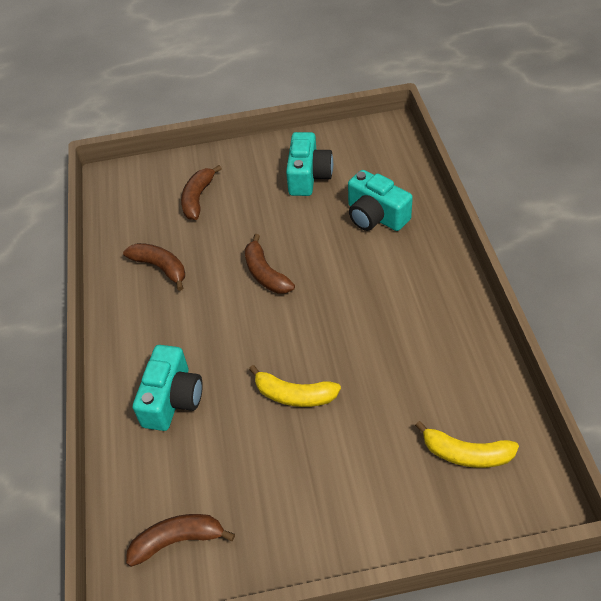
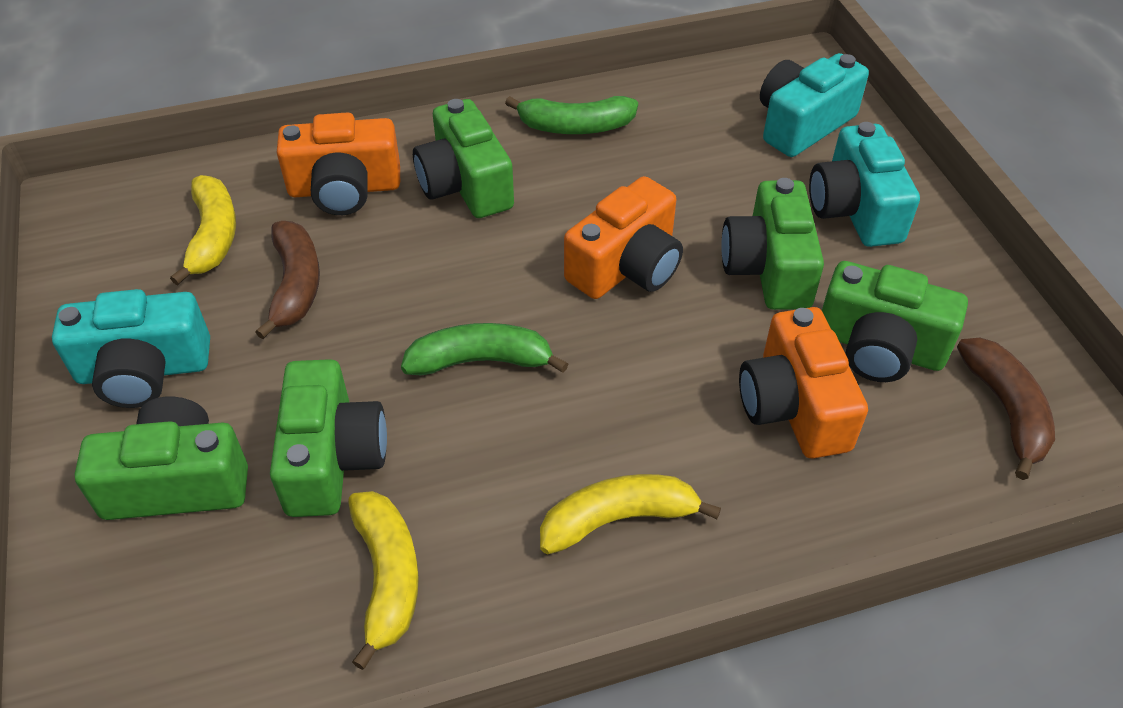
brown banana: 4 -> 2
green banana: 0 -> 2
green camera: 0 -> 5
orange camera: 0 -> 3
yellow banana: 2 -> 3

